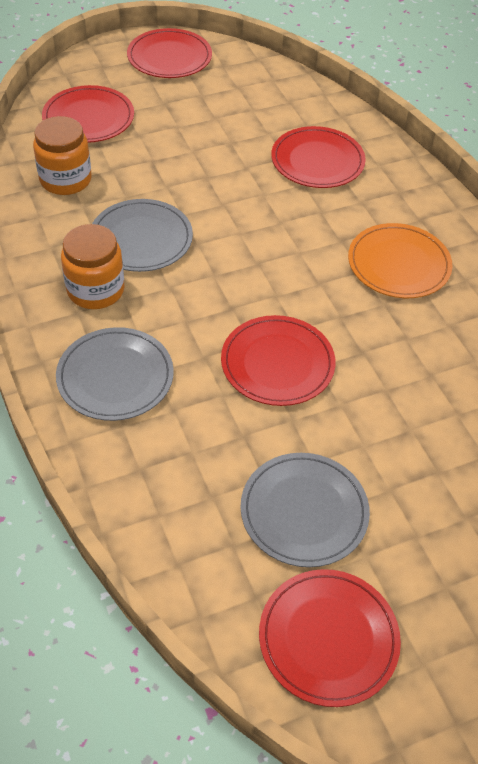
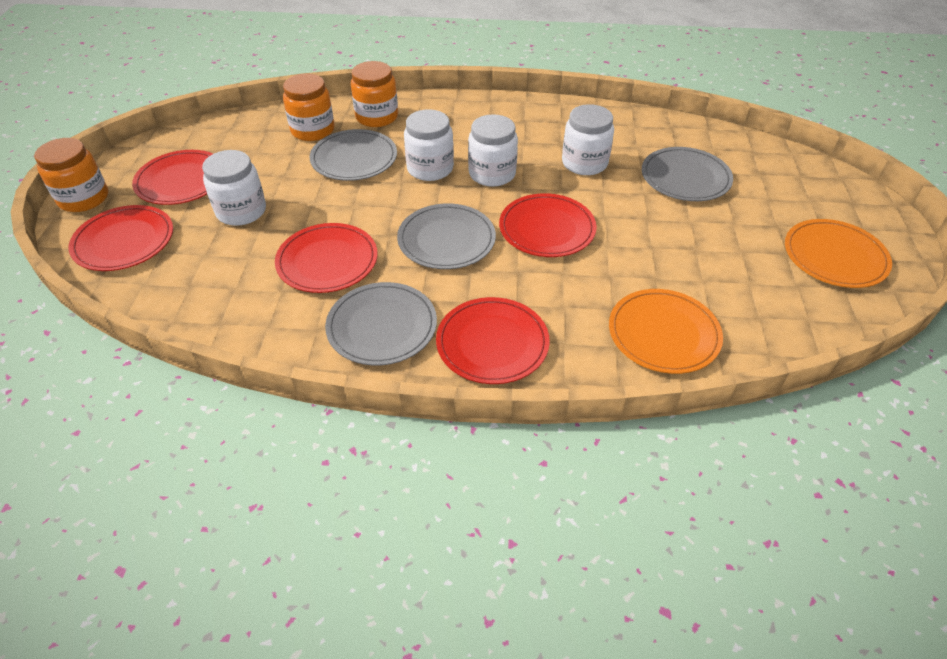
grey plate: 3 -> 4
orange jar: 2 -> 3
orange plate: 1 -> 2
white jar: 0 -> 4

